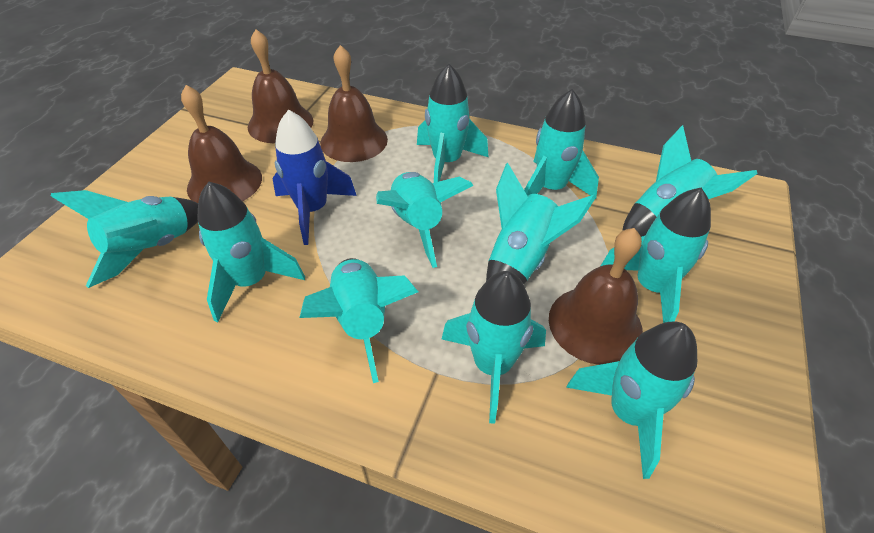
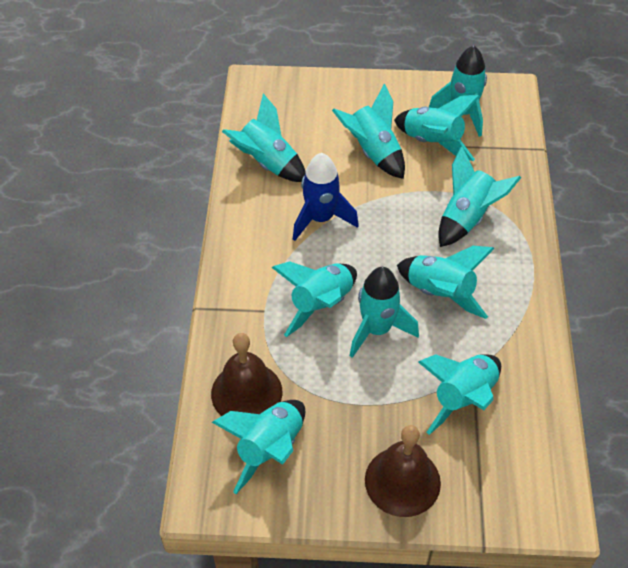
brown bell: 4 -> 2
turquoise rocket: 11 -> 10

